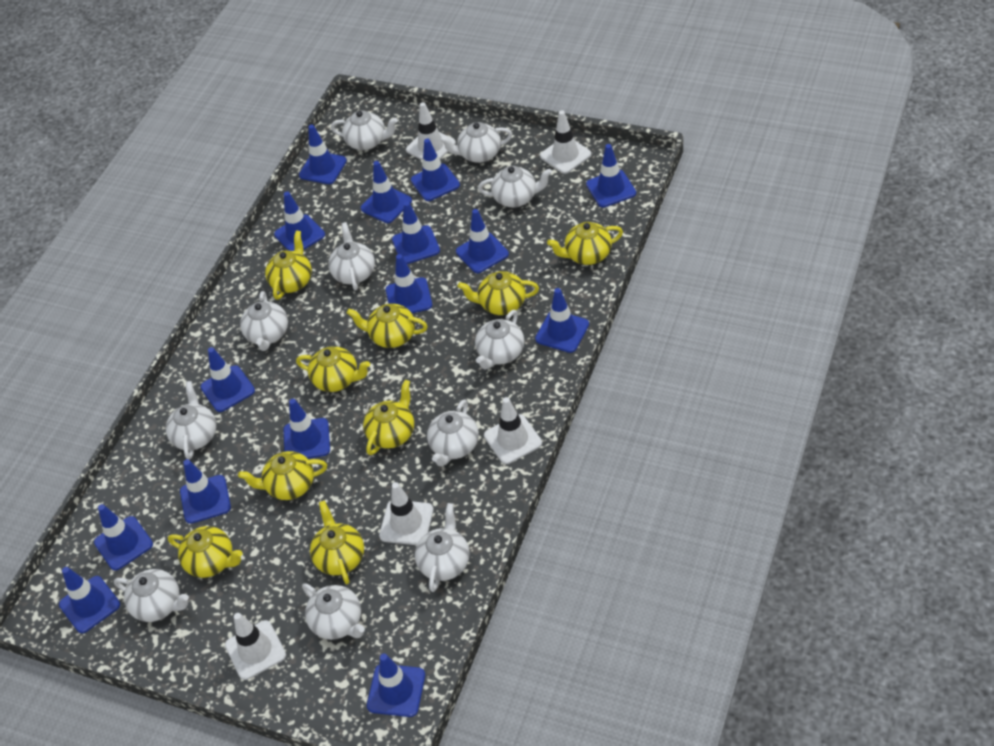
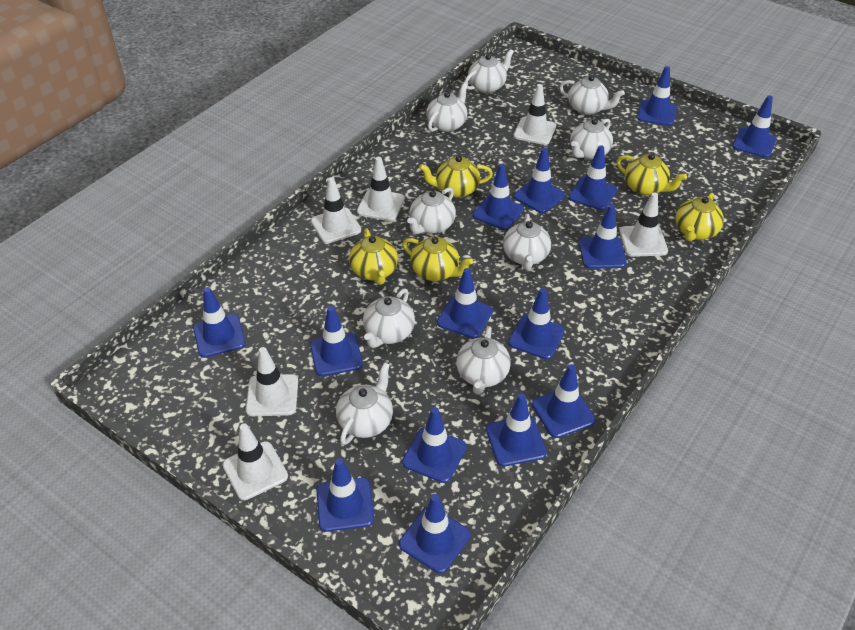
white teapot: 11 -> 9
white traffic cone: 5 -> 6
yellow teapot: 9 -> 5

